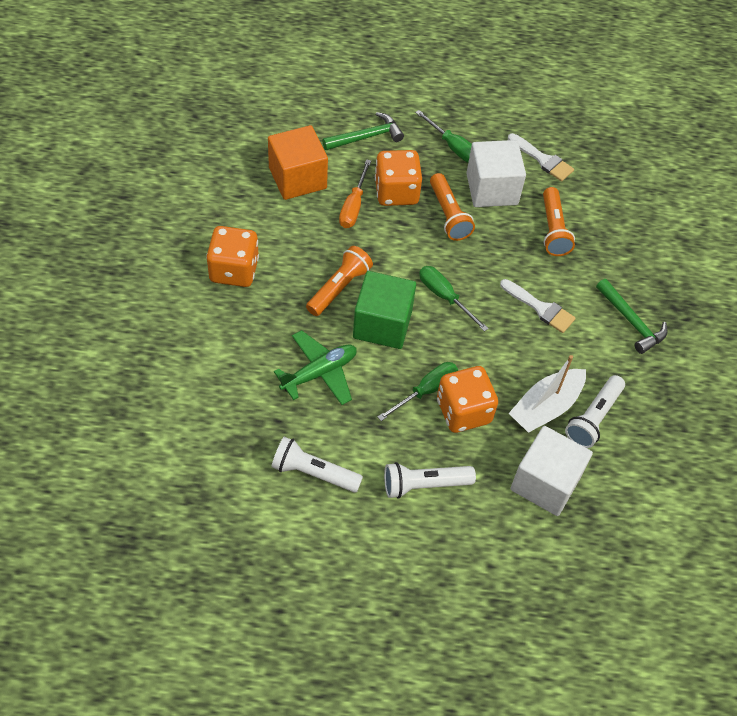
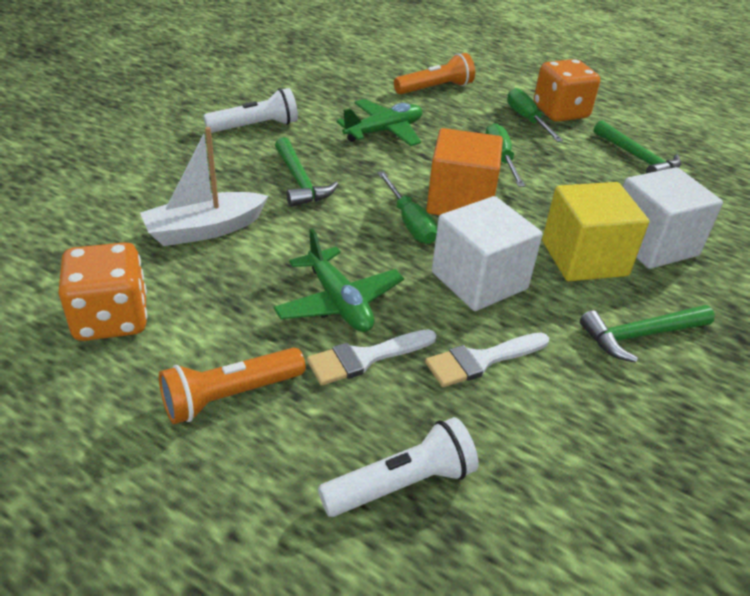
green cube: 1 -> 0
green hammer: 2 -> 3
green plane: 1 -> 2
orange dice: 3 -> 2
orange flashlight: 3 -> 2
orange screwdriver: 1 -> 0
white flashlight: 3 -> 2
yellow cube: 0 -> 1

